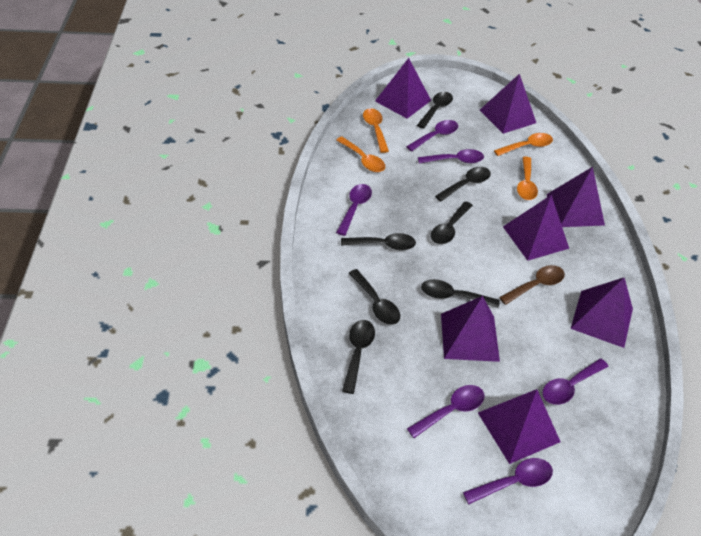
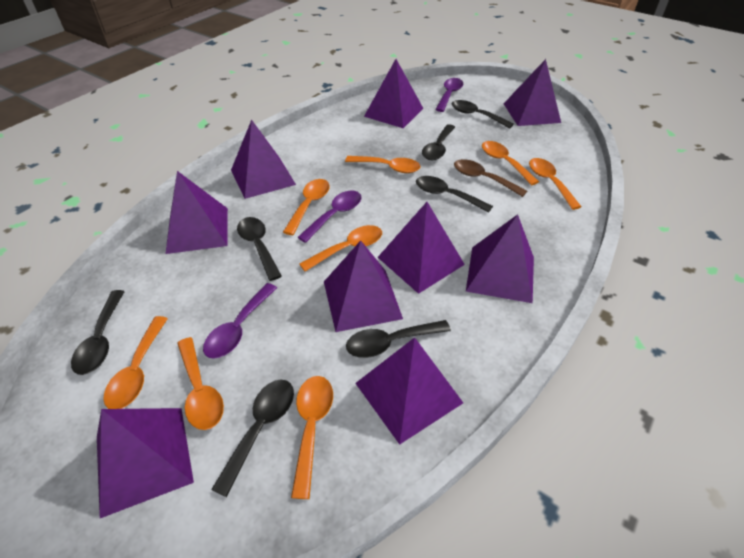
orange spoon: 4 -> 8
purple pyramid: 7 -> 9
purple spoon: 6 -> 3

